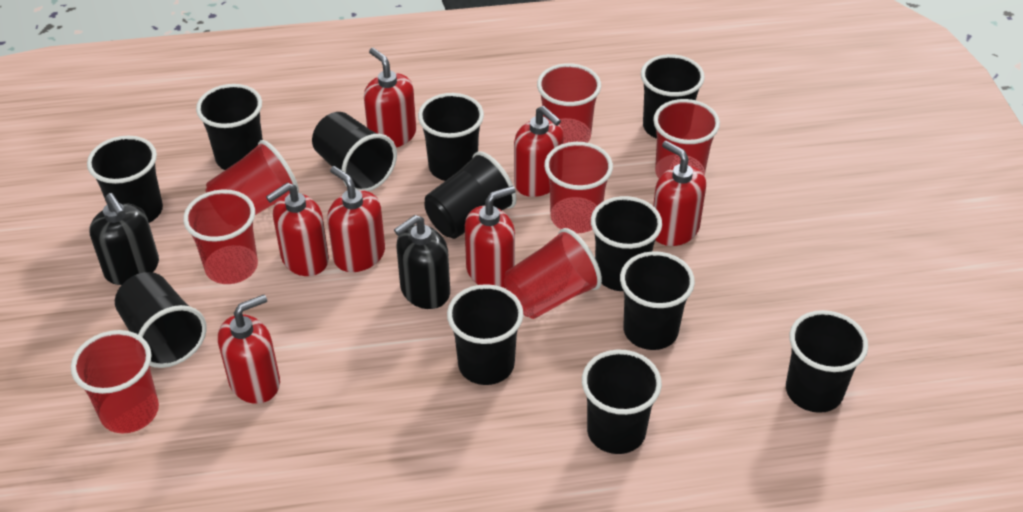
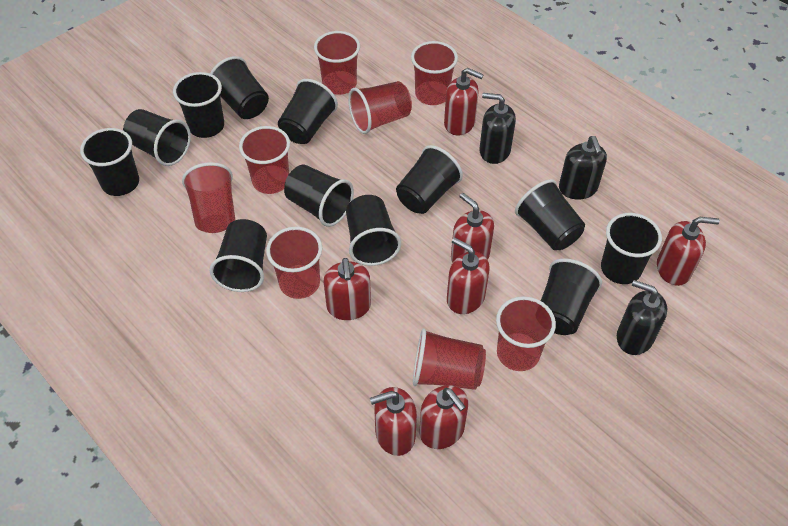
black soap dispenser: 2 -> 3
red cup: 7 -> 8

